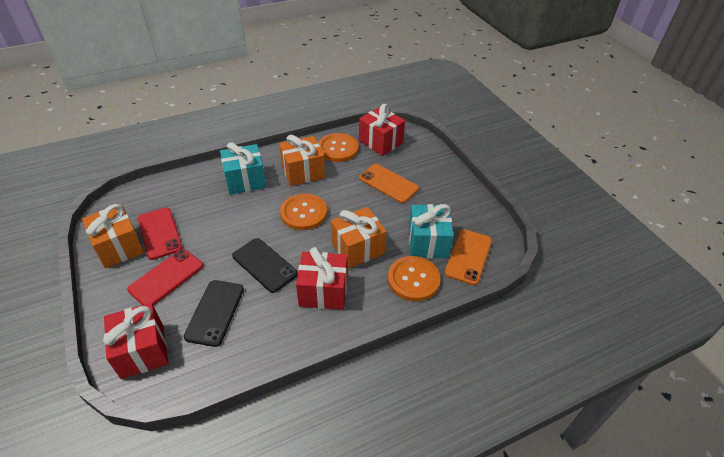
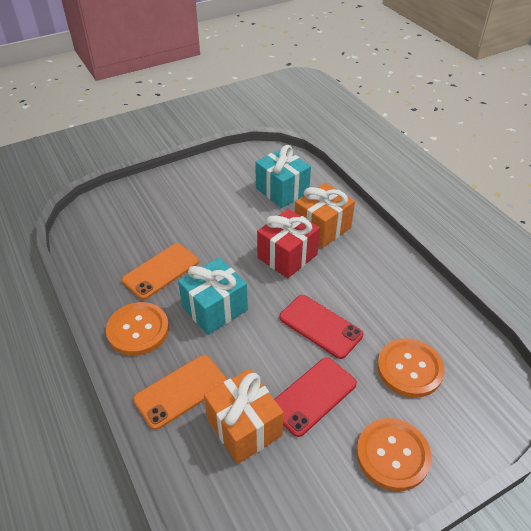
black phone: 2 -> 0
orange gift: 3 -> 2
red gift: 3 -> 1

